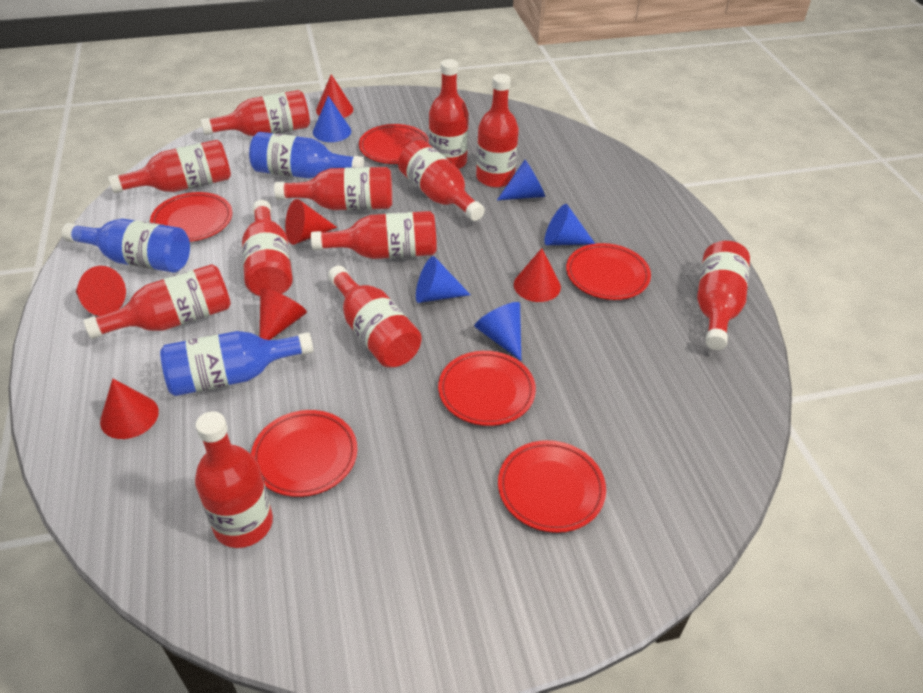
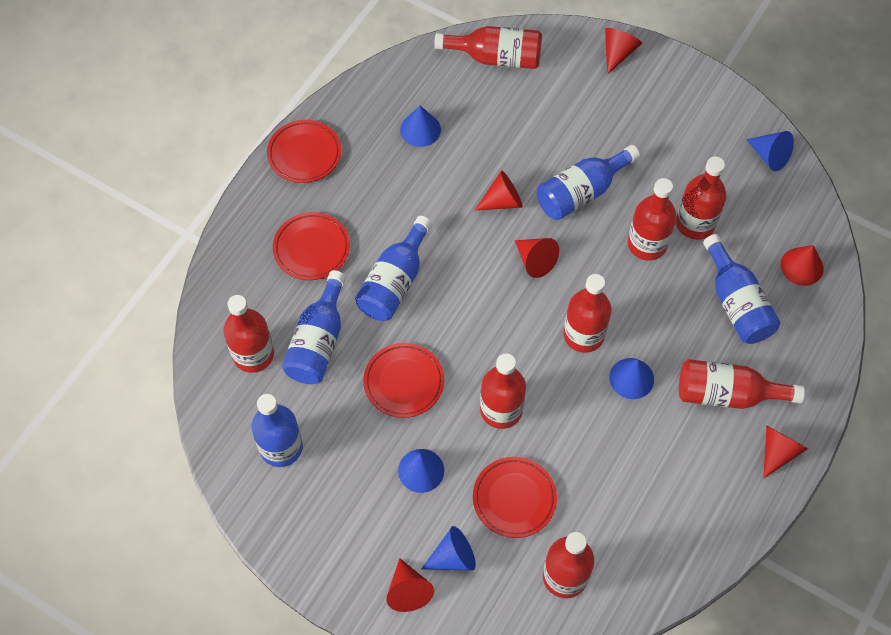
blue bottle: 3 -> 5
red bottle: 12 -> 8
red plate: 6 -> 4

